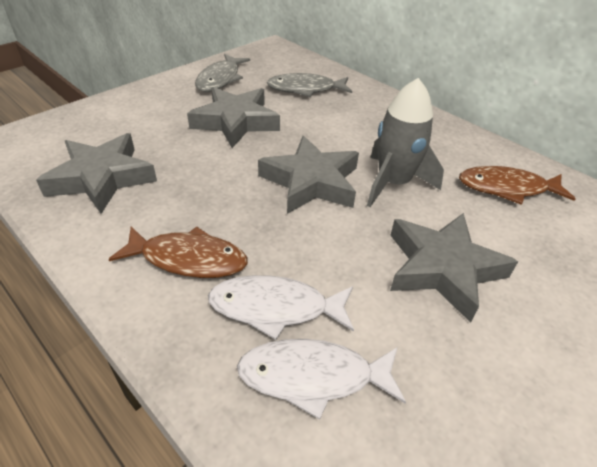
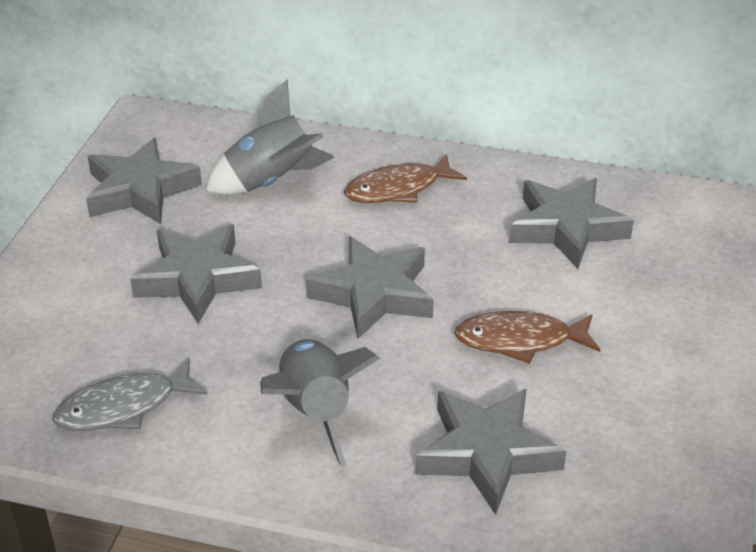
grey fish: 2 -> 1
grey rocket: 1 -> 2
grey star: 4 -> 5
white fish: 2 -> 0

